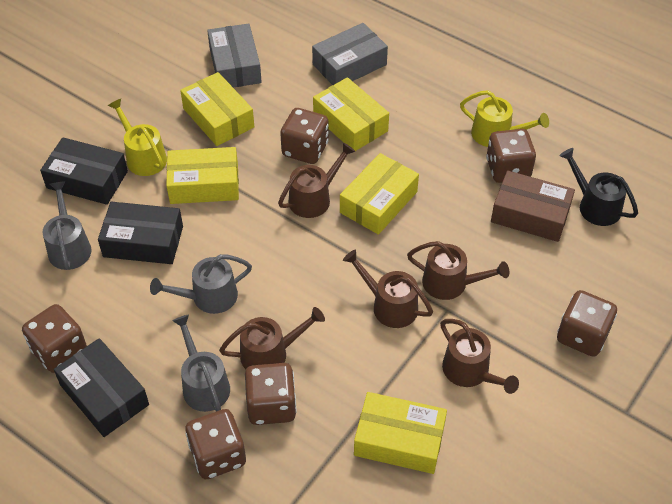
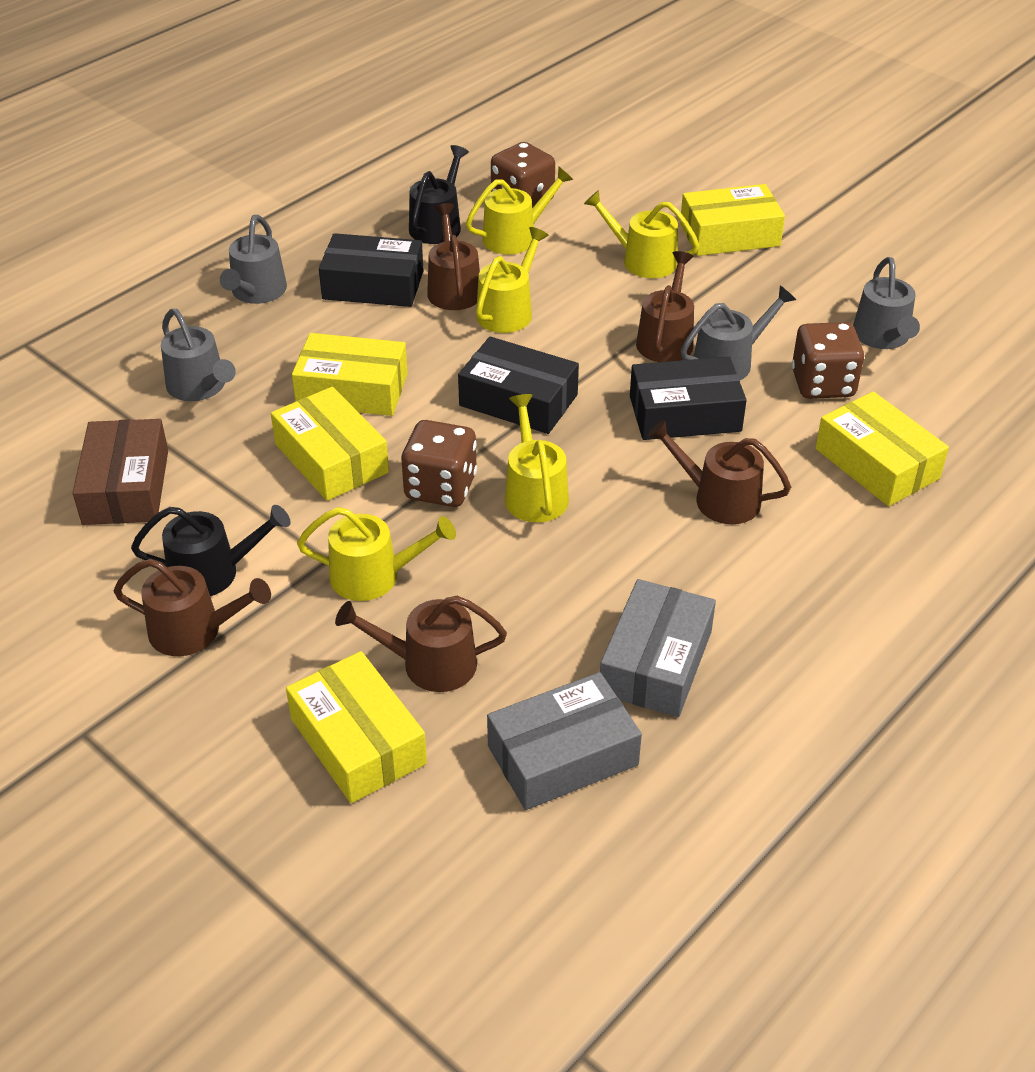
black watering can: 1 -> 2
brown dice: 6 -> 3
grey watering can: 3 -> 4
yellow watering can: 2 -> 5

